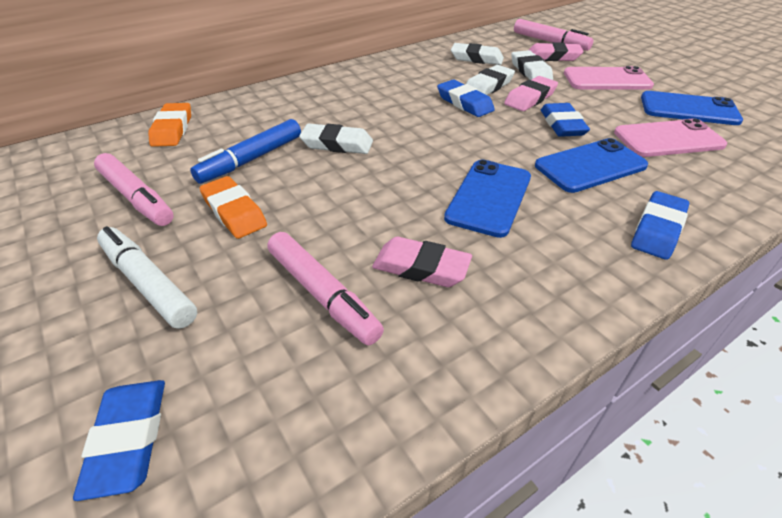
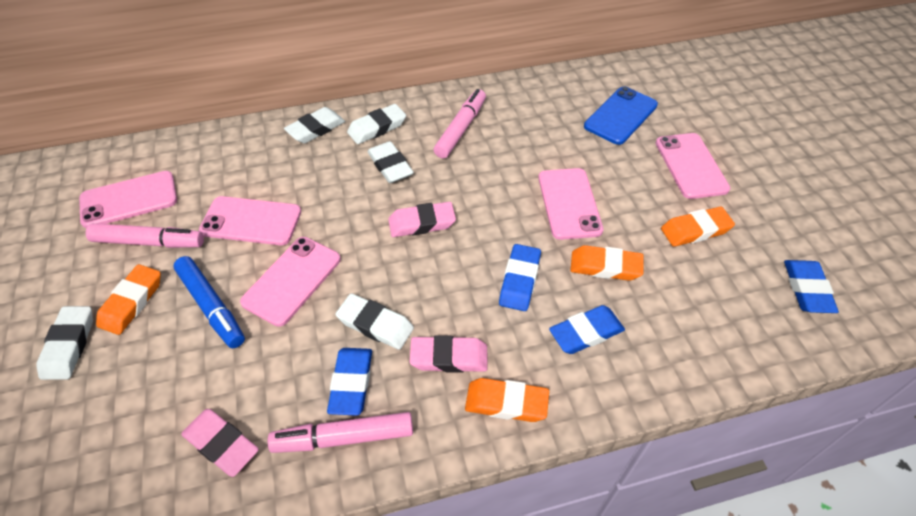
blue phone: 3 -> 1
orange eraser: 2 -> 4
pink phone: 2 -> 5
white eraser: 4 -> 5
white marker: 1 -> 0

